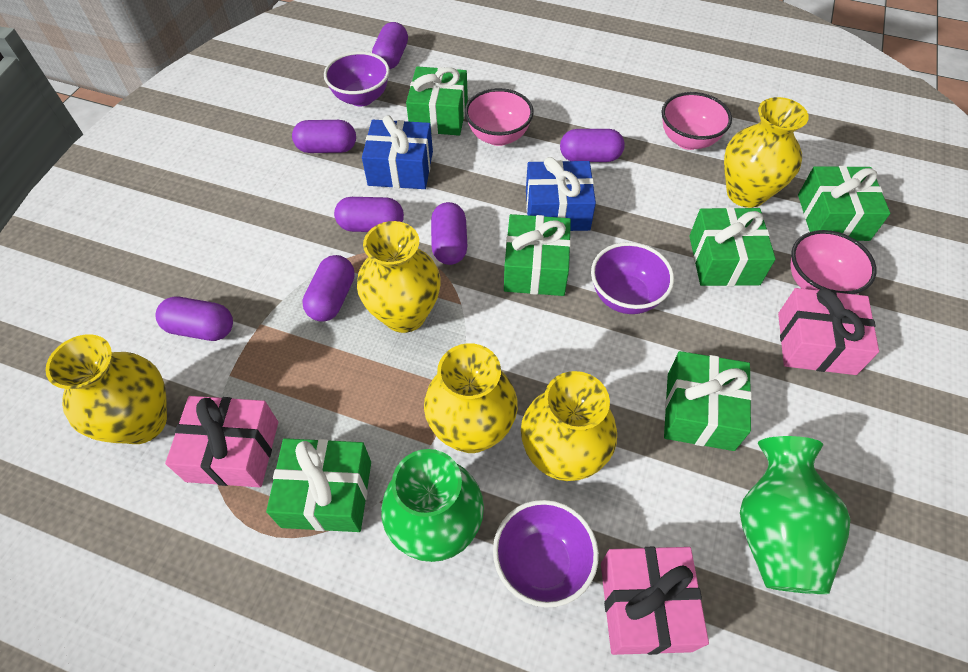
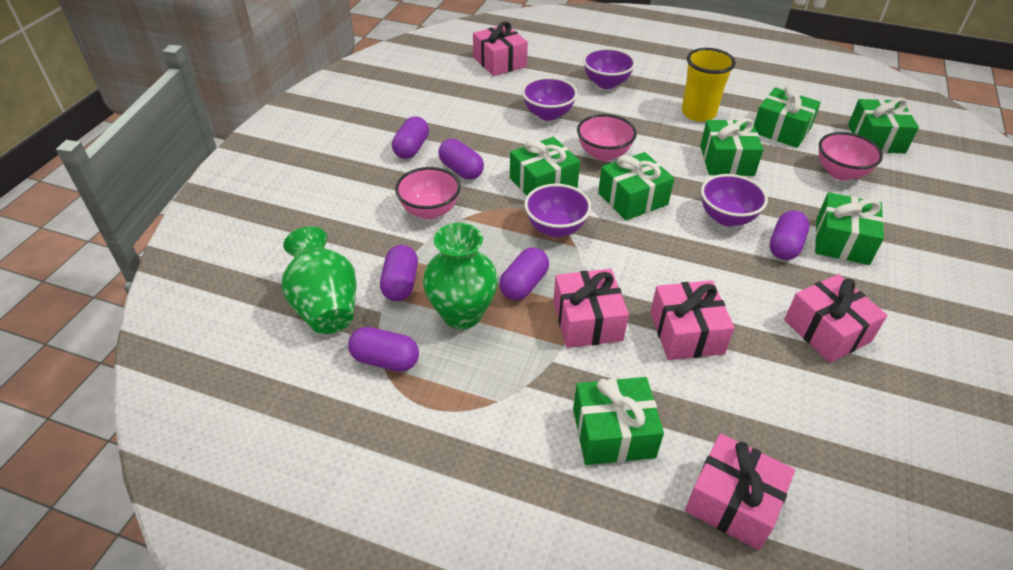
blue gift: 2 -> 0
green gift: 6 -> 7
pink gift: 3 -> 5
purple bowl: 3 -> 4
purple capsule: 7 -> 6
yellow cup: 0 -> 1
yellow vase: 5 -> 0

